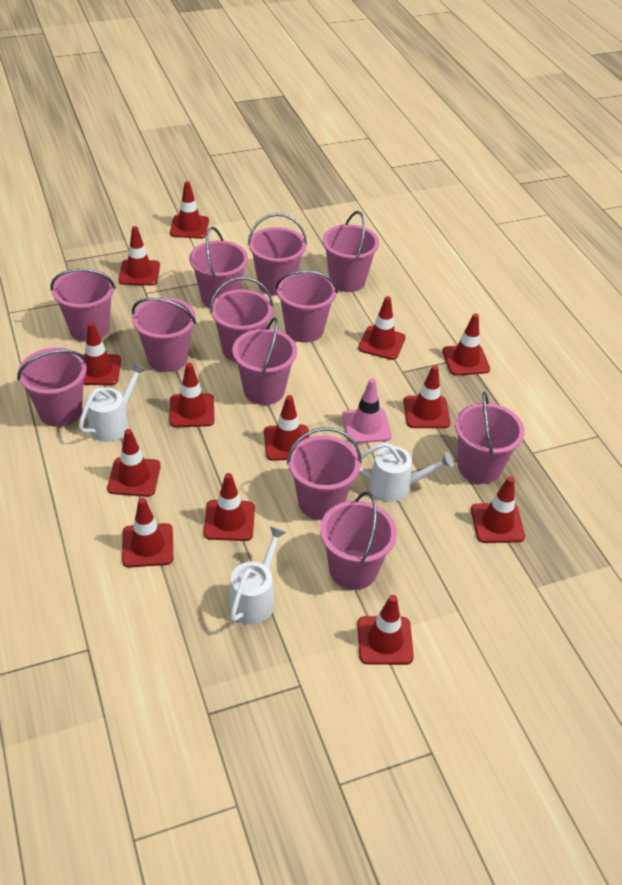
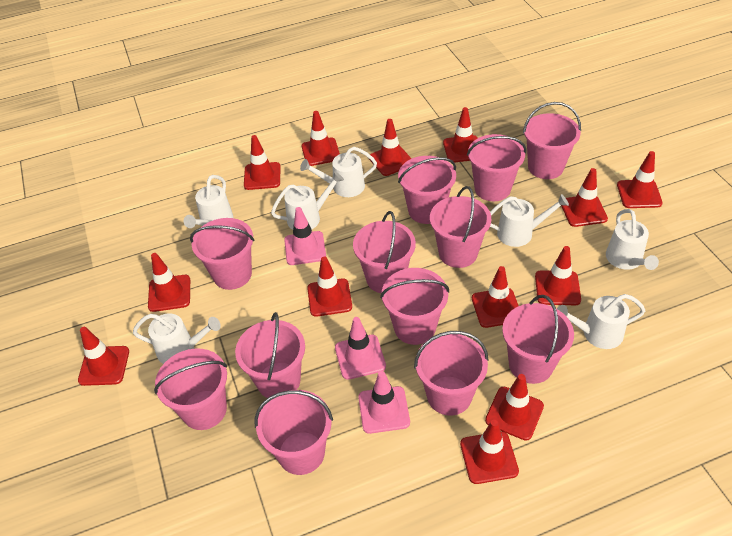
pink traffic cone: 1 -> 3
white watering can: 3 -> 7

